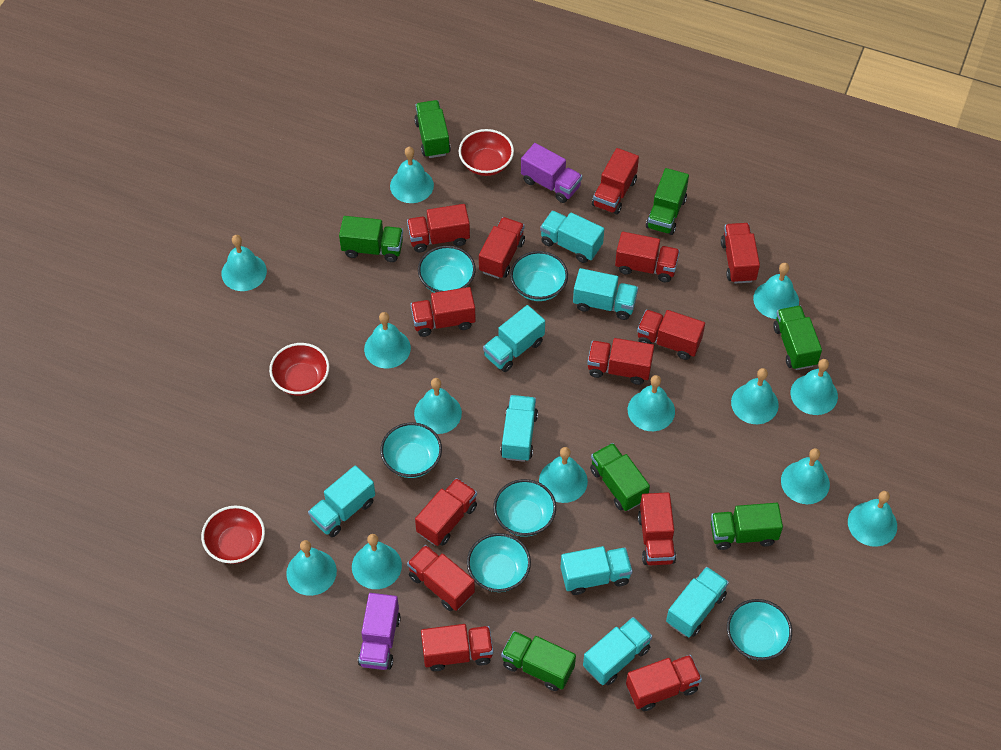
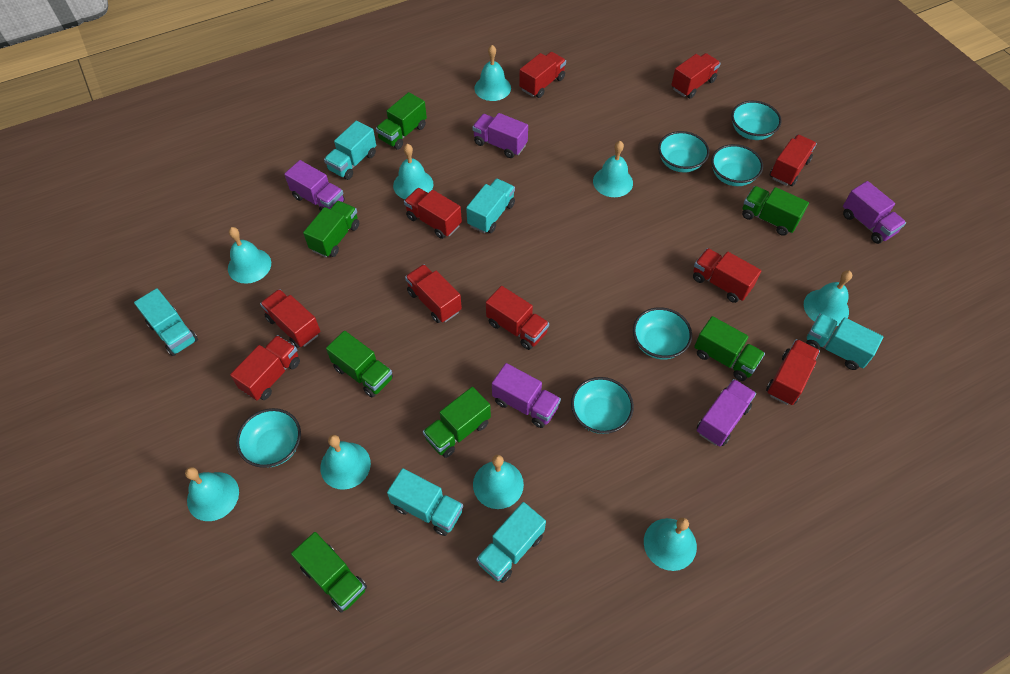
purple truck: 2 -> 5
red bowl: 3 -> 0
red truck: 13 -> 10
turquoise bell: 13 -> 9
turquoise truck: 8 -> 6

